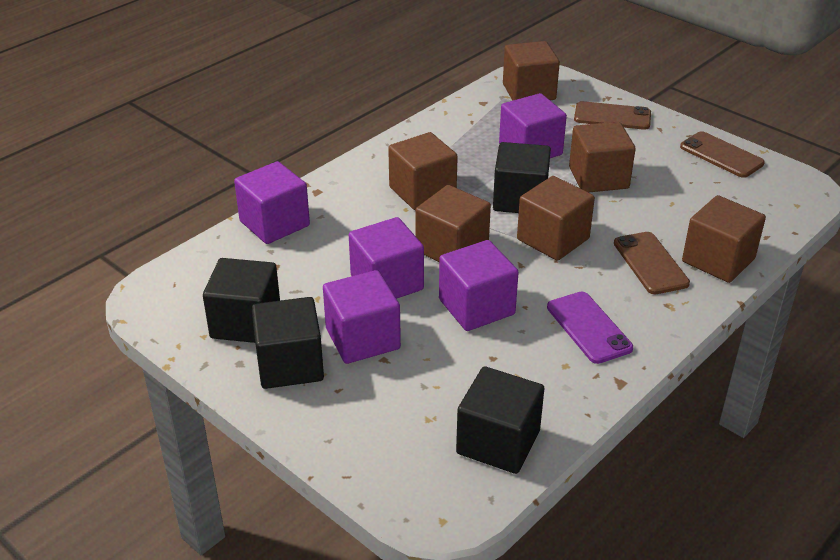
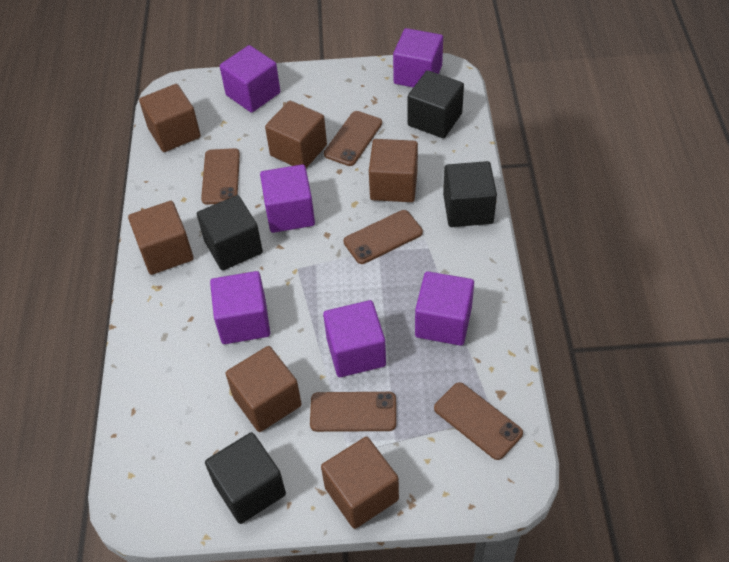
brown phone: 3 -> 5
purple cube: 5 -> 6
purple phone: 1 -> 0

